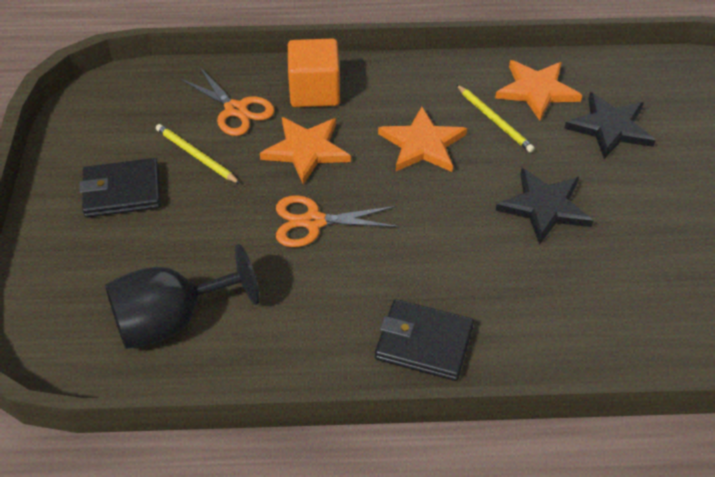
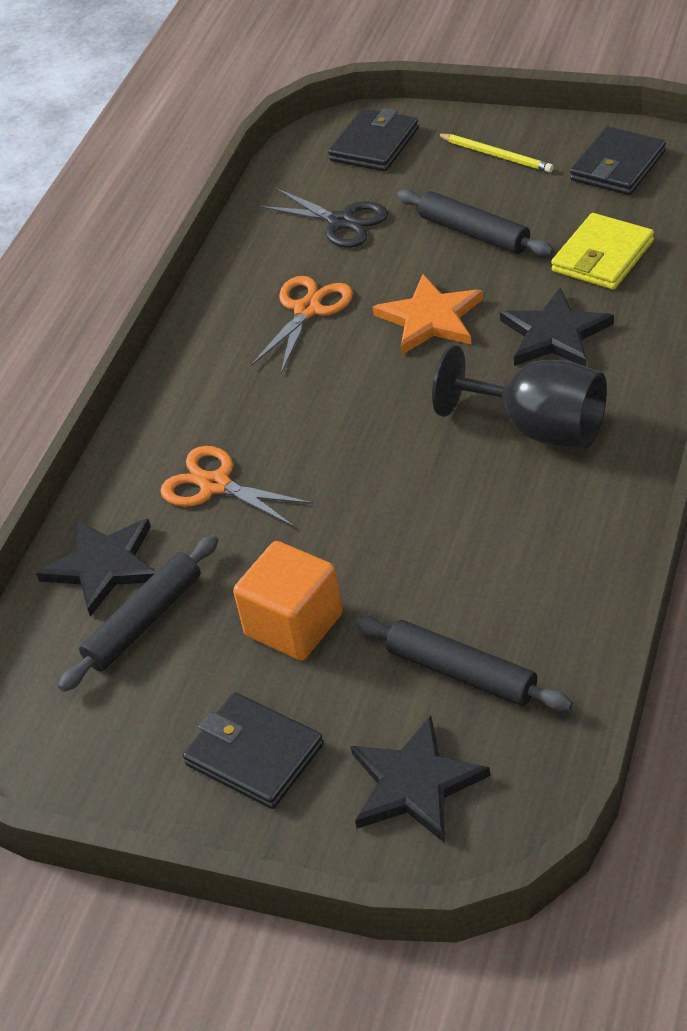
black rolling pin: 0 -> 3
black scissors: 0 -> 1
black star: 2 -> 3
black wallet: 2 -> 3
orange star: 3 -> 1
yellow pencil: 2 -> 1
yellow wallet: 0 -> 1

